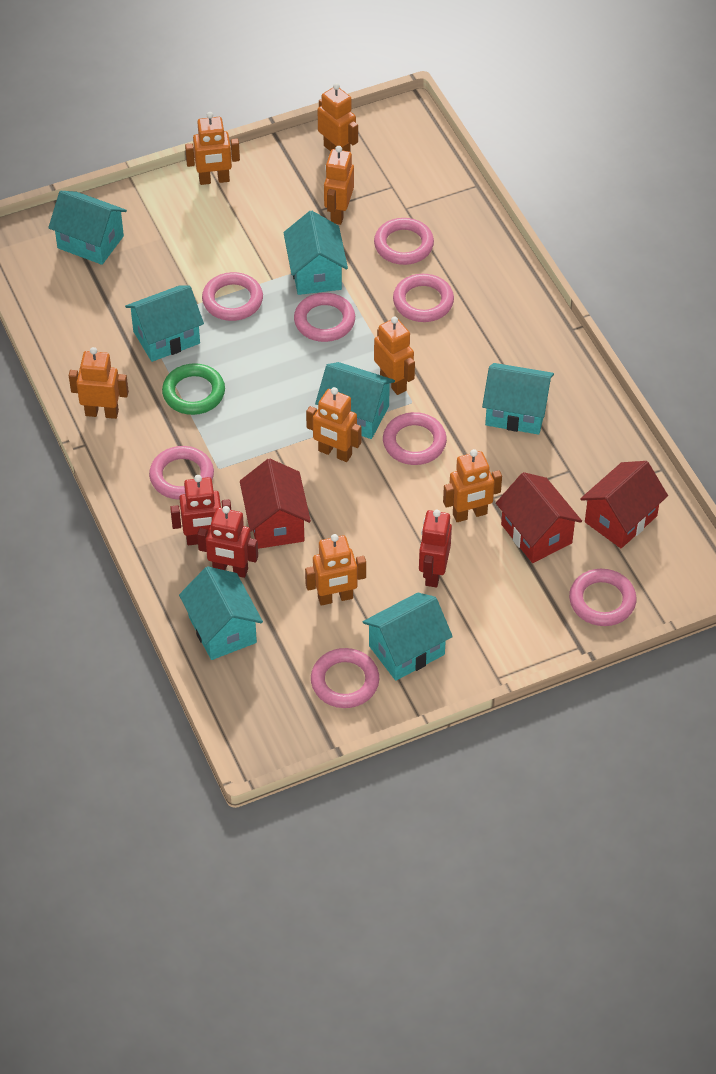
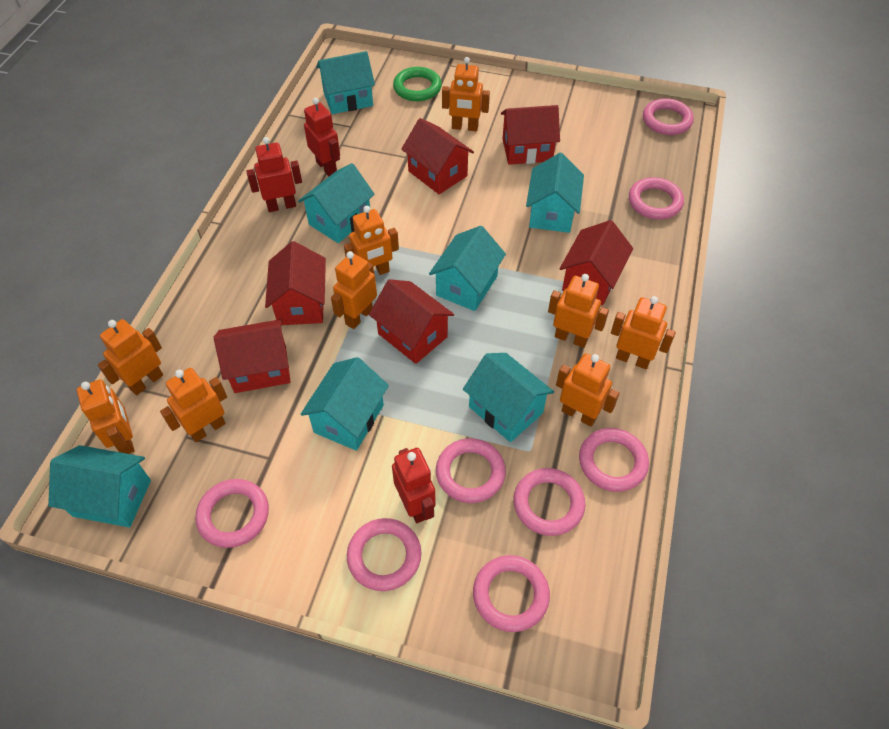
orange robot: 8 -> 9
red house: 3 -> 6

